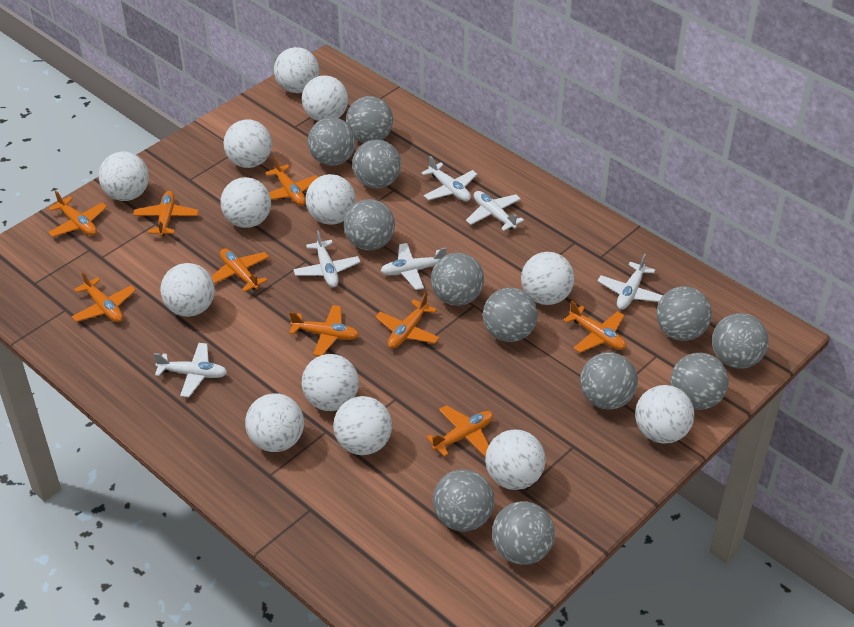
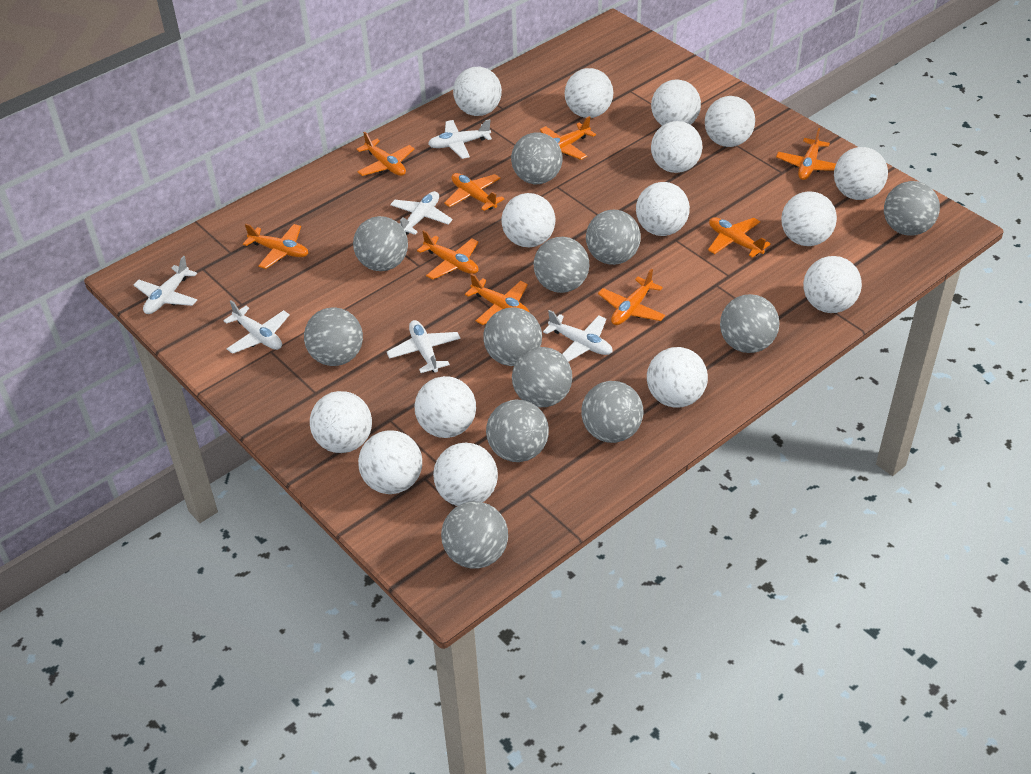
white ball: 13 -> 15

